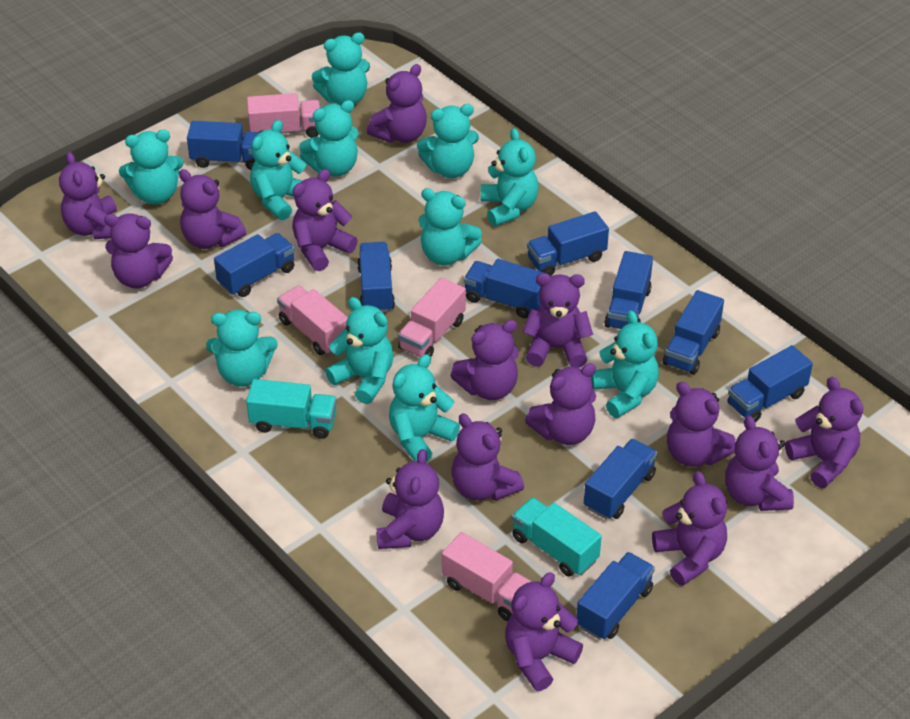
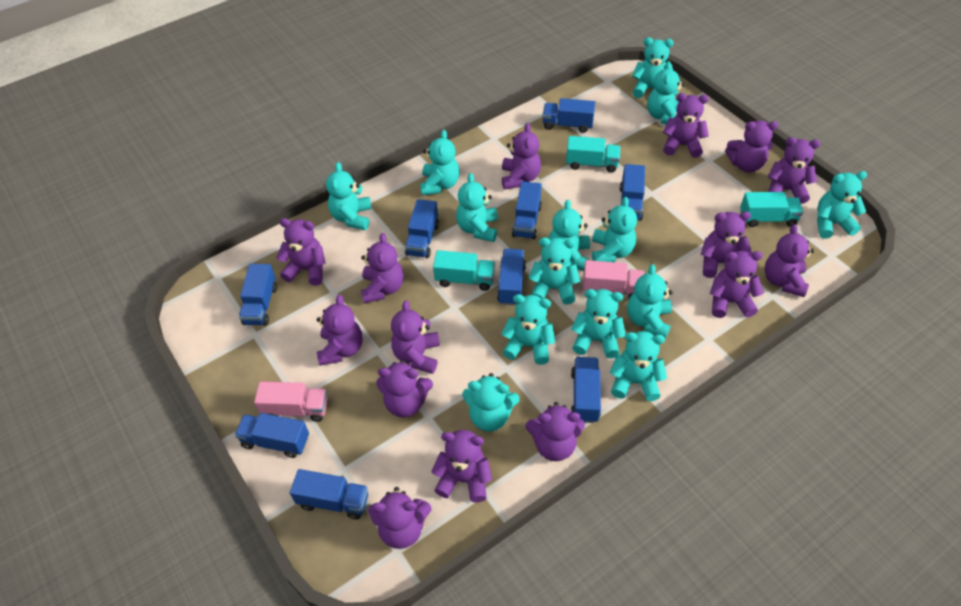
blue truck: 10 -> 9
pink truck: 4 -> 2
turquoise teddy bear: 11 -> 14
turquoise truck: 2 -> 3

